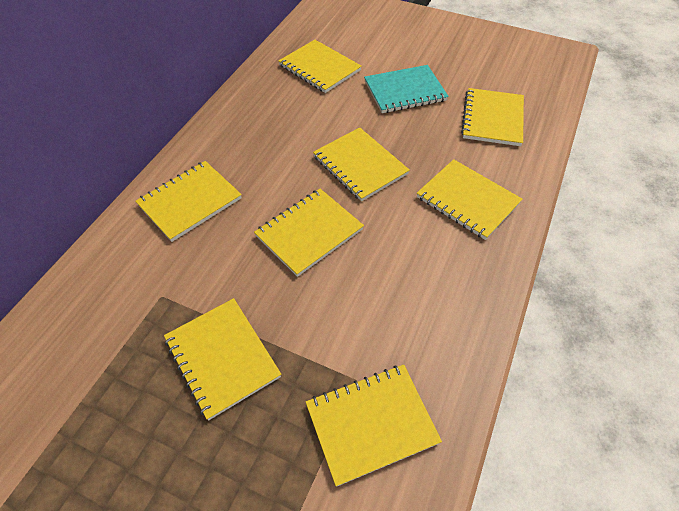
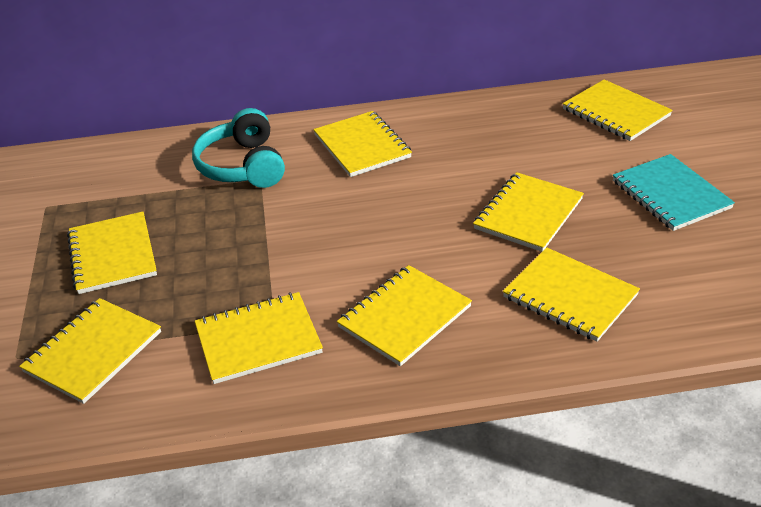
turquoise headphones: 0 -> 1

